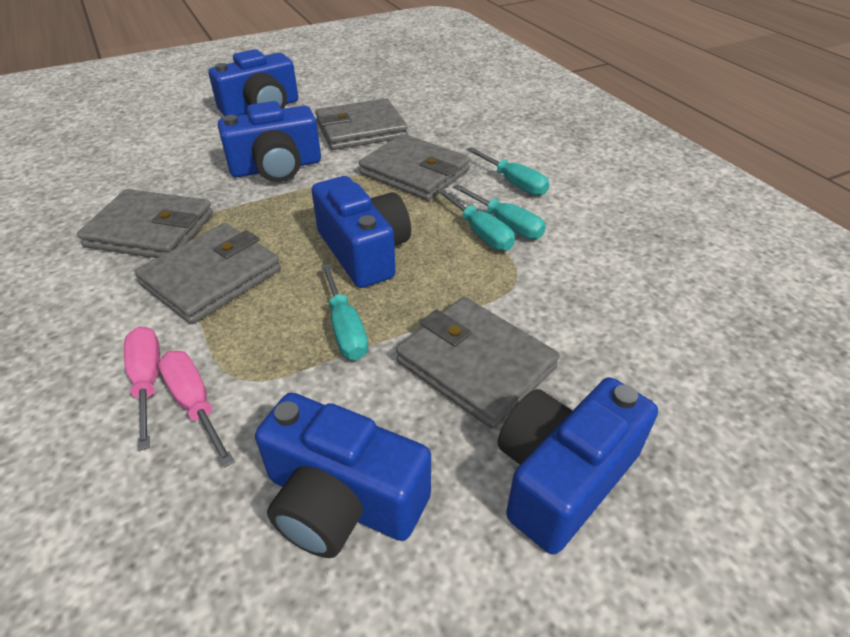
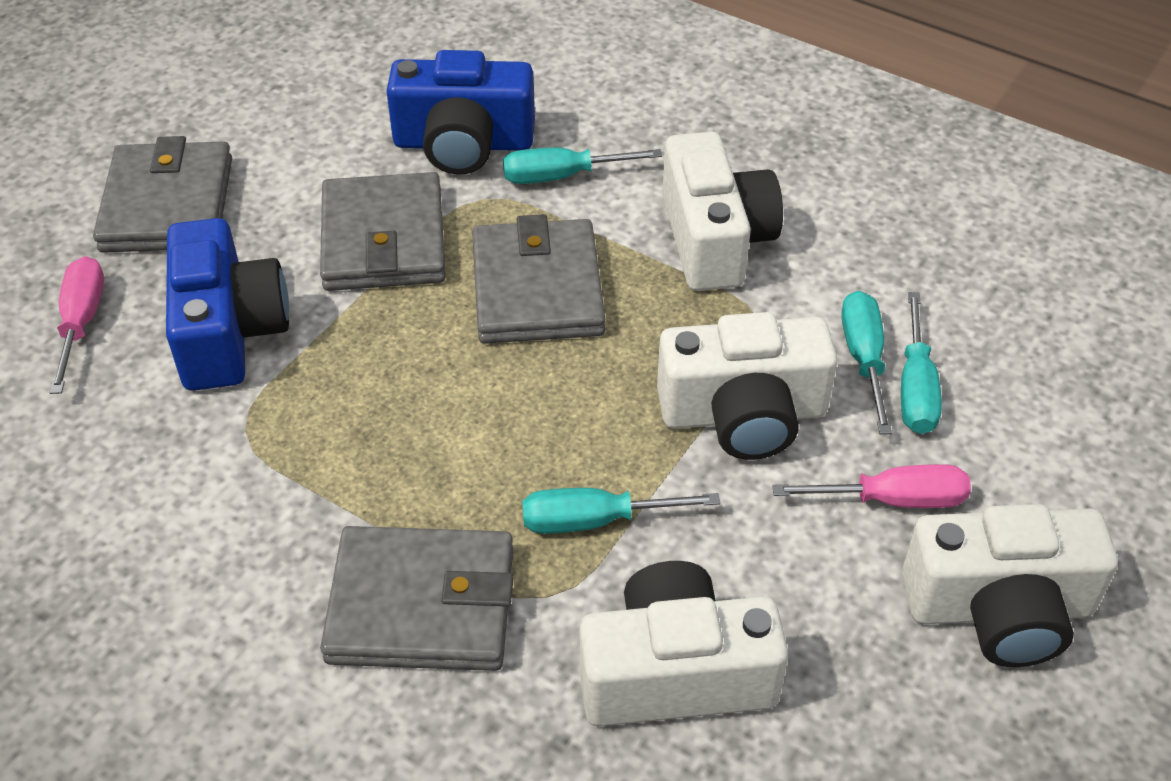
blue camera: 5 -> 2
grey wallet: 5 -> 4
white camera: 0 -> 4

